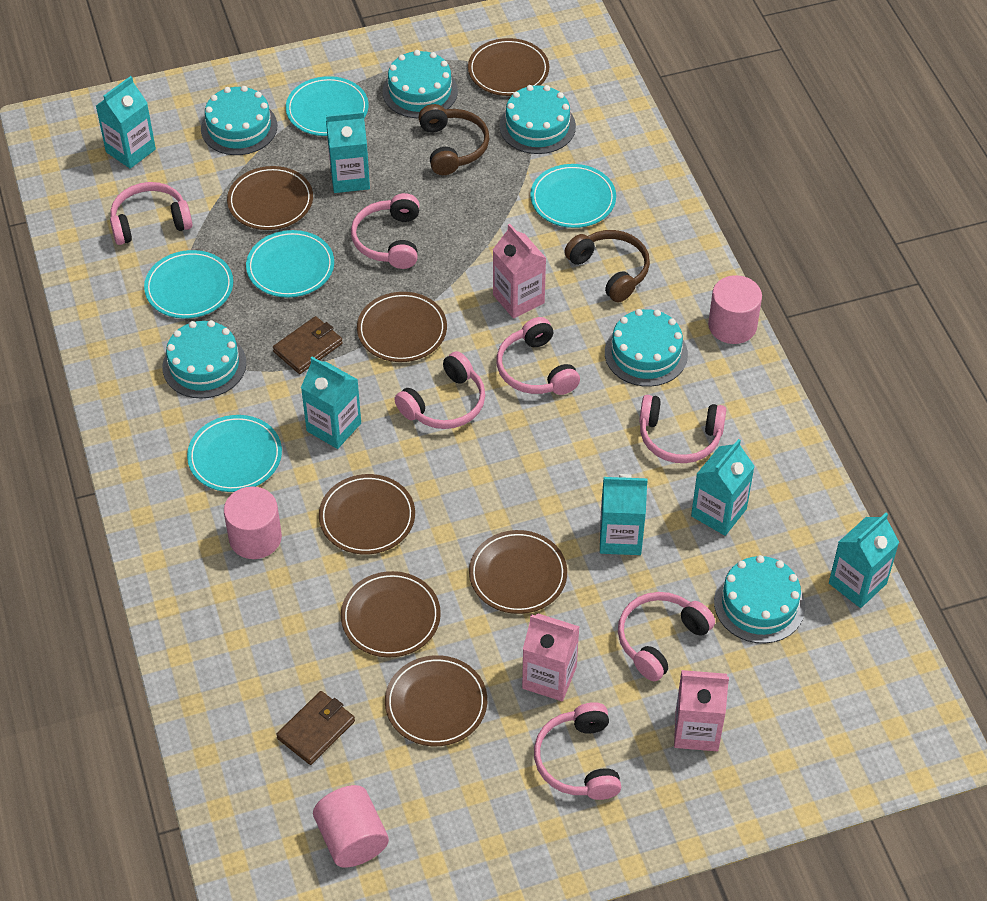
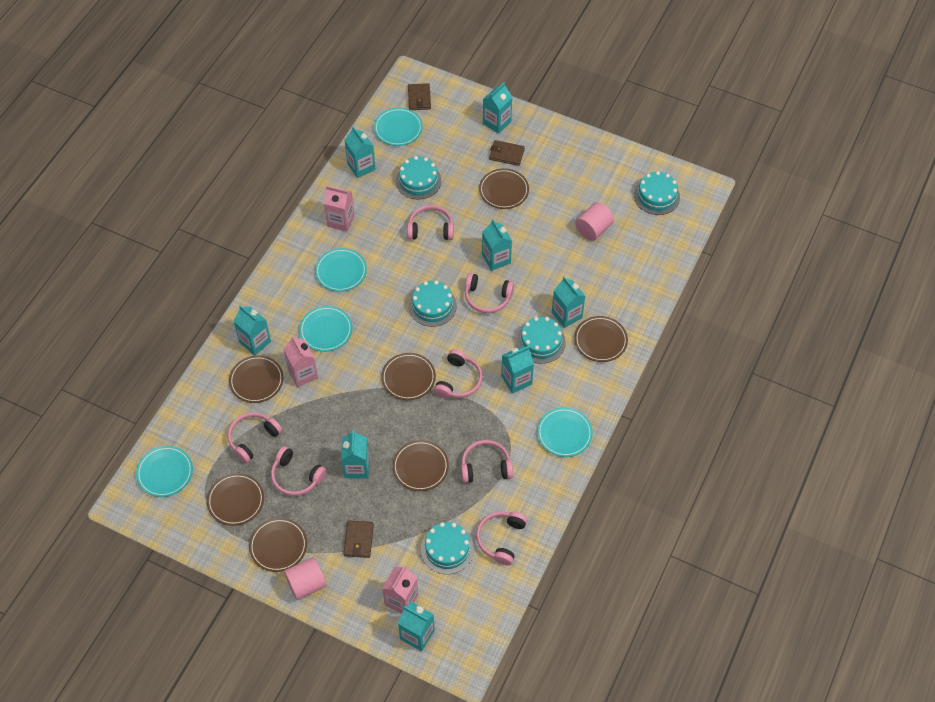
brown headphones: 2 -> 0
brown wallet: 2 -> 3
pink cylinder: 3 -> 2
turquoise cake: 6 -> 5
turquoise carton: 6 -> 8

